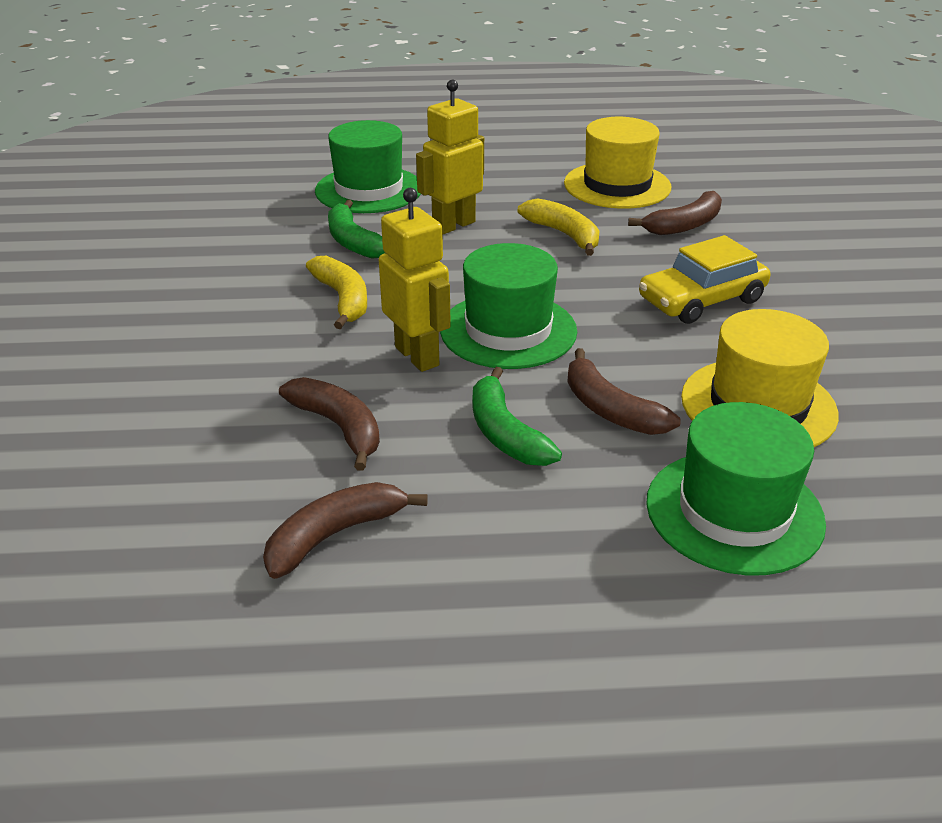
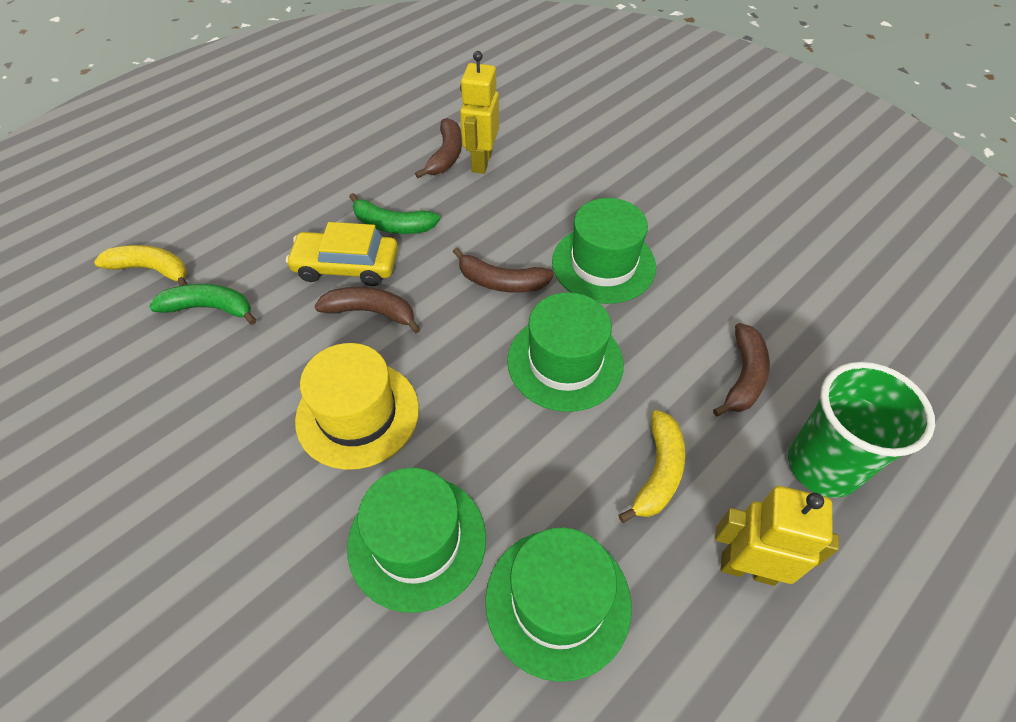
green cup: 0 -> 1
green hat: 3 -> 4
yellow hat: 2 -> 1

